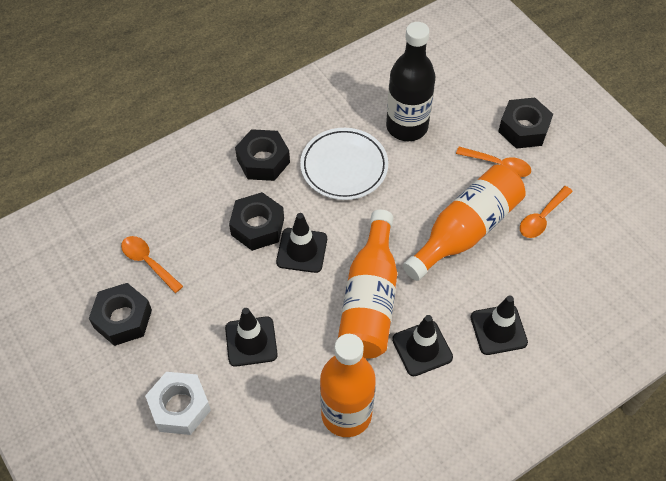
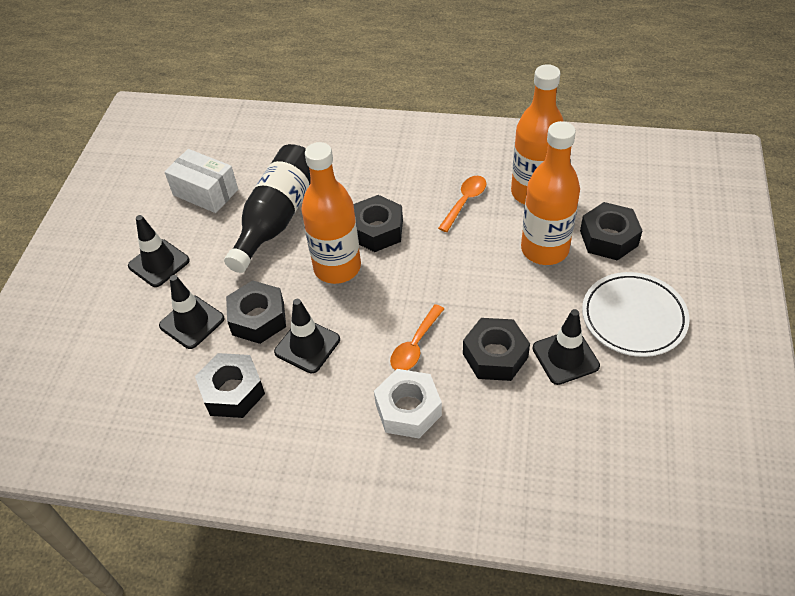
black nut: 4 -> 5
orange spoon: 3 -> 2
white box: 0 -> 1

